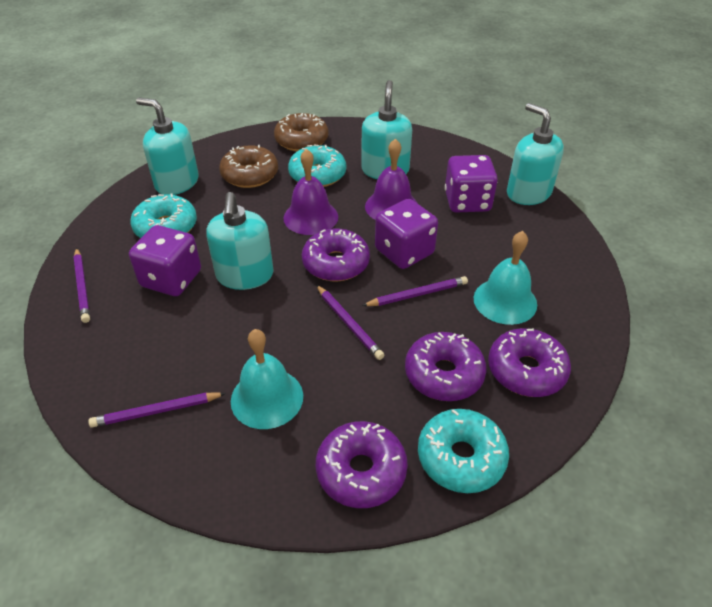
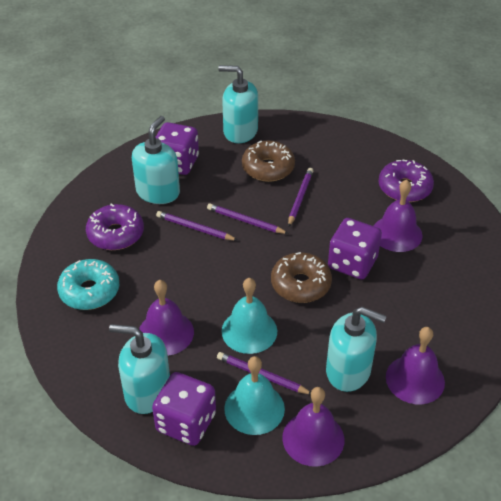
purple bell: 2 -> 4
purple donut: 4 -> 2
turquoise donut: 3 -> 1

